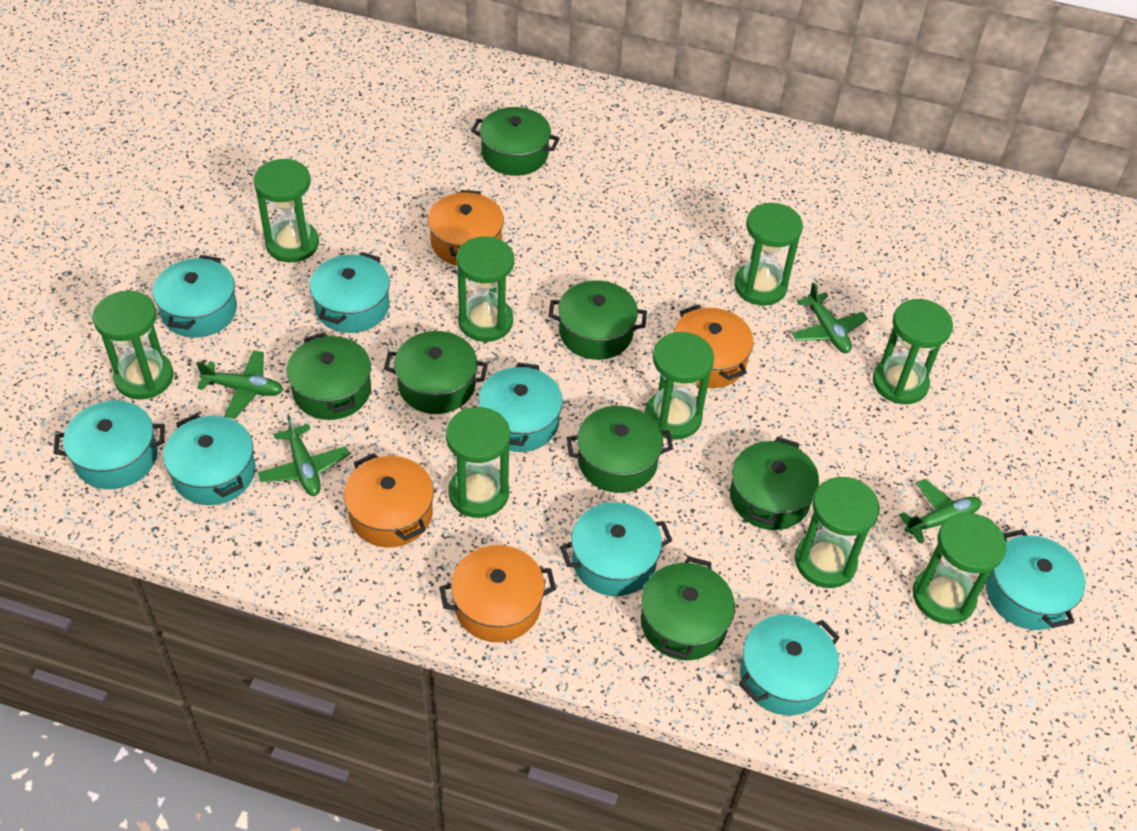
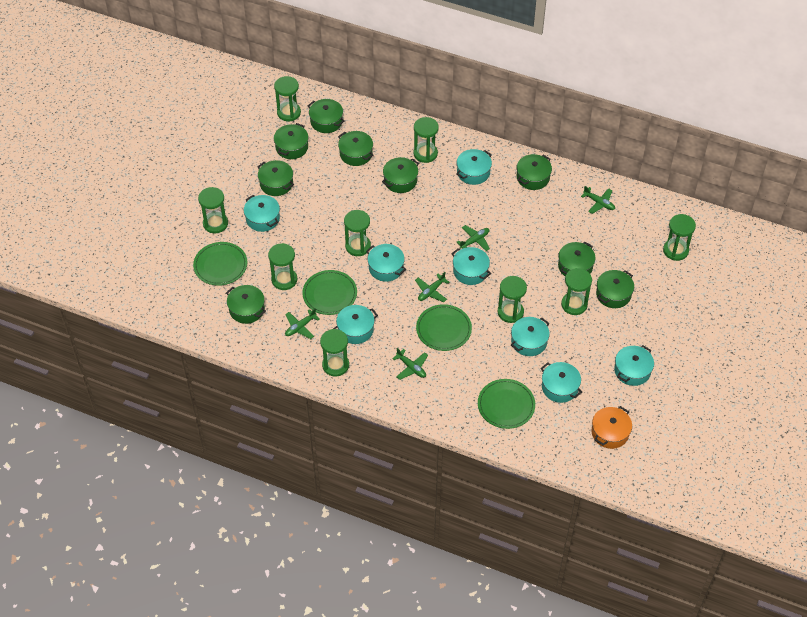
green plane: 4 -> 5
green plate: 0 -> 4
green pot: 7 -> 9
orange pot: 4 -> 1

